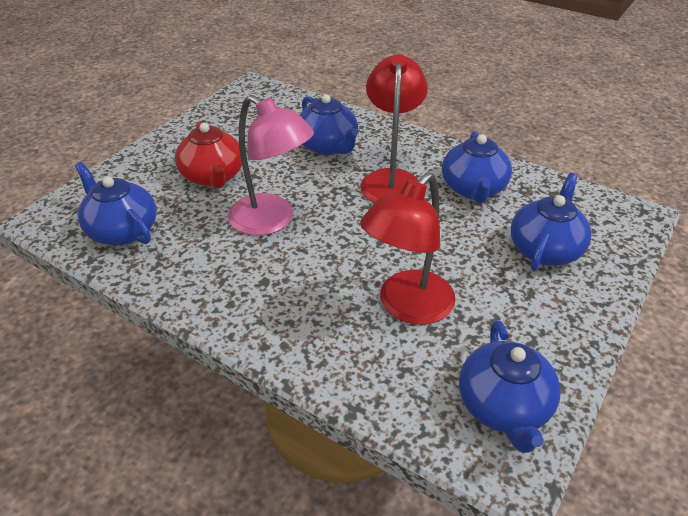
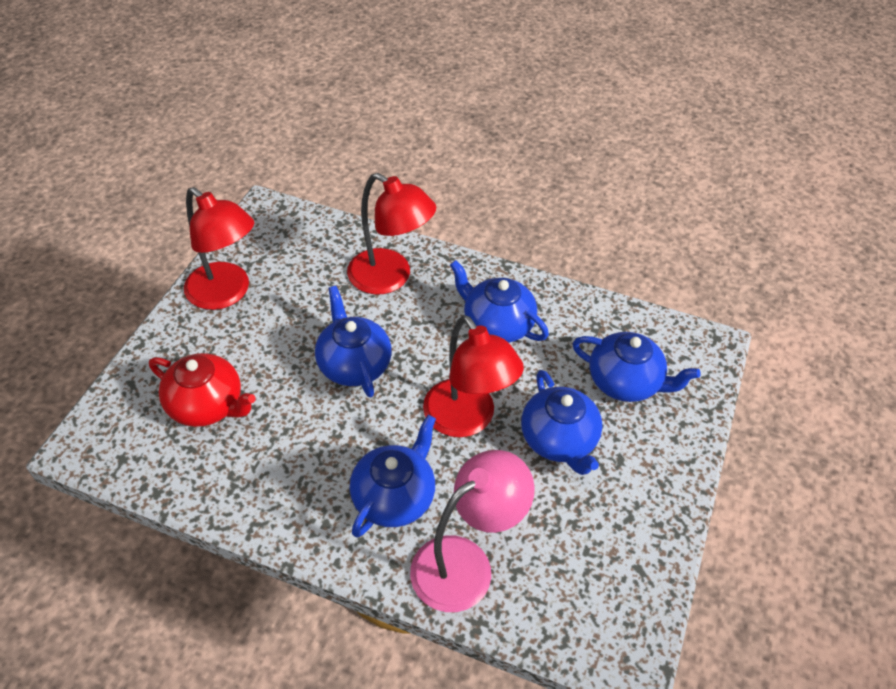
red lamp: 2 -> 3

